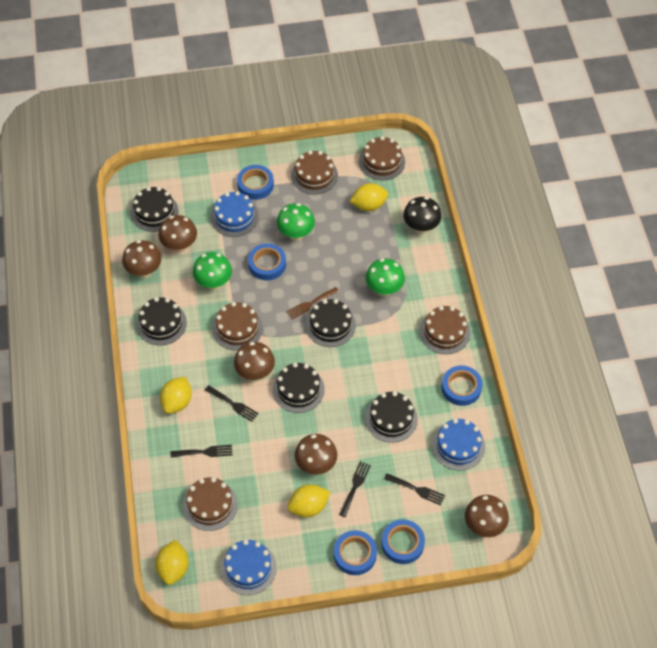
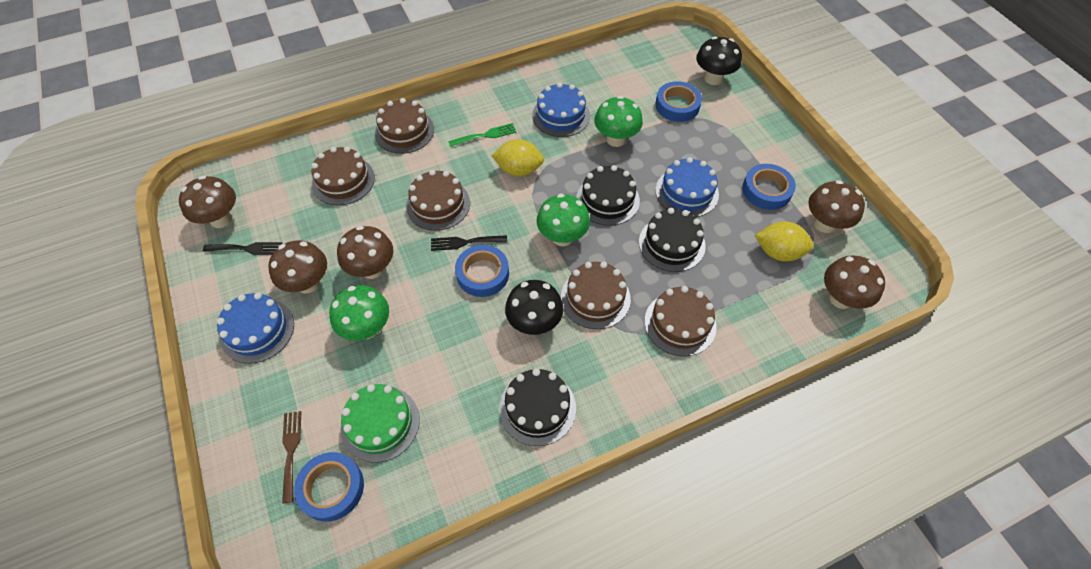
black cake: 5 -> 3
black fork: 4 -> 2
black mushroom: 1 -> 2
blue tape: 5 -> 4
green cake: 0 -> 1
green fork: 0 -> 1
yellow lemon: 4 -> 2

